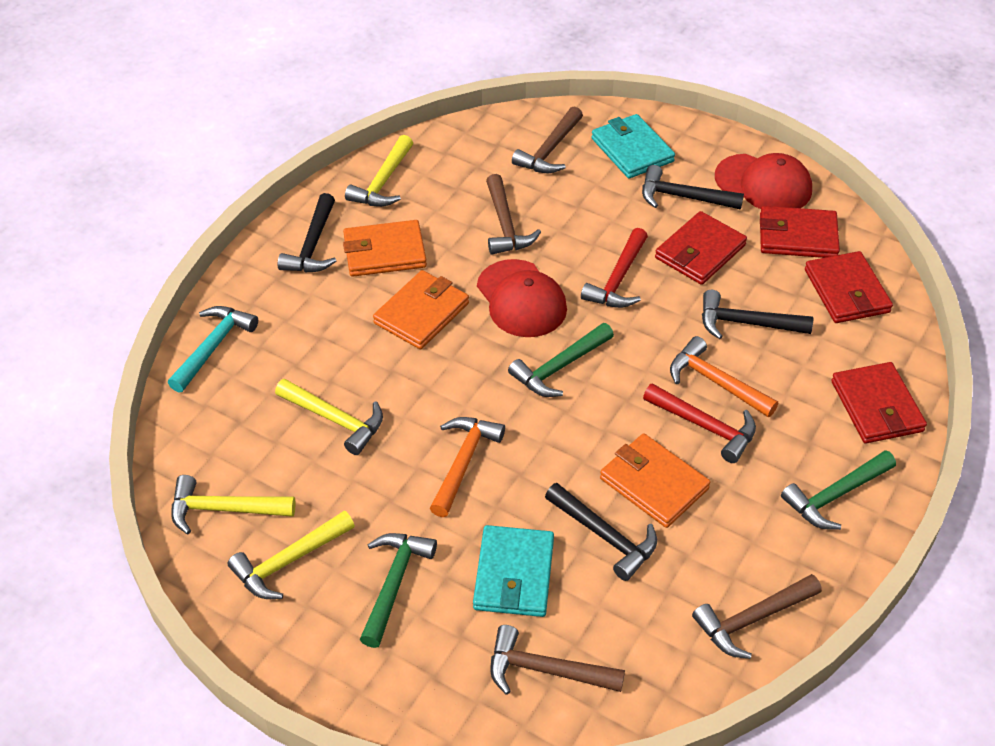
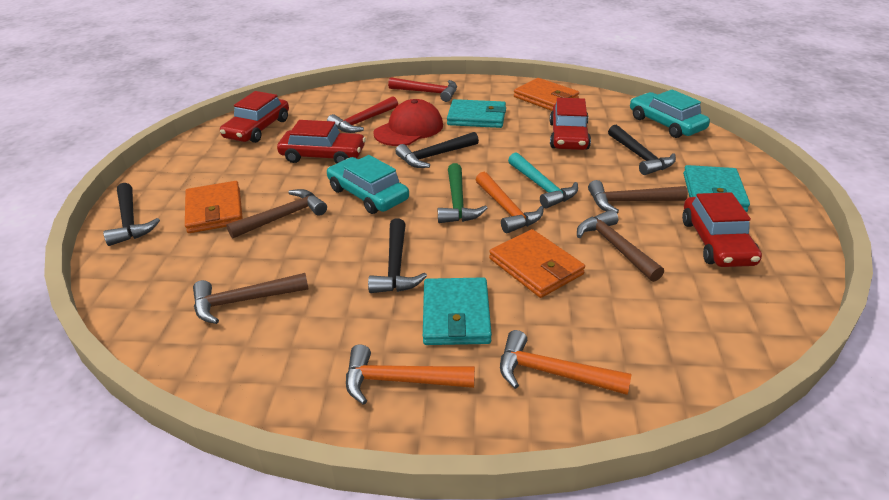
green hammer: 3 -> 1
orange hammer: 2 -> 3
red cap: 2 -> 1
red car: 0 -> 4
red wallet: 4 -> 0
turquoise car: 0 -> 2
turquoise wallet: 2 -> 3
yellow hammer: 4 -> 0

